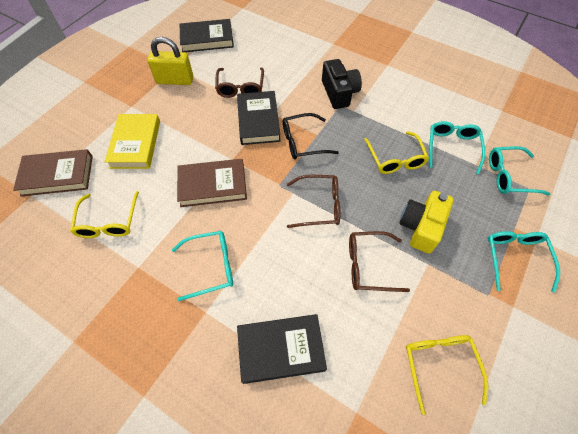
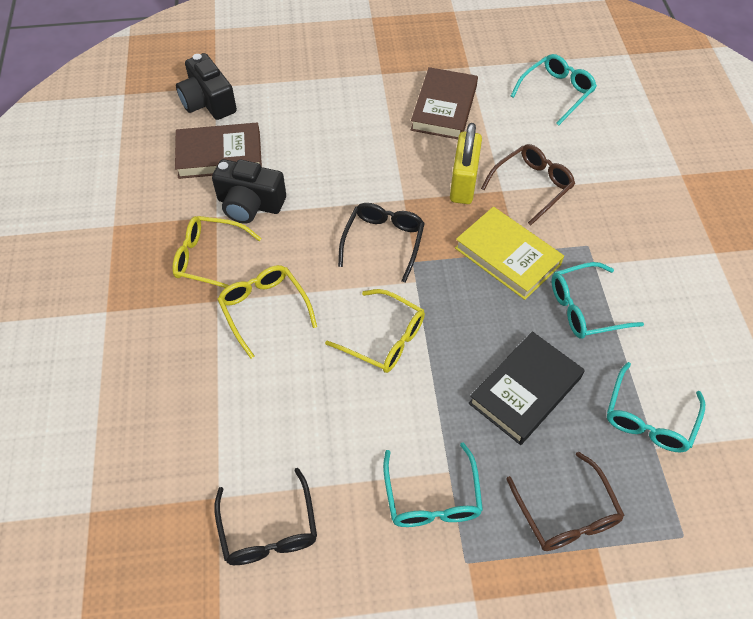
black book: 3 -> 1
black camera: 1 -> 2
black glasses: 1 -> 2
brown glasses: 3 -> 2
yellow camera: 1 -> 0

